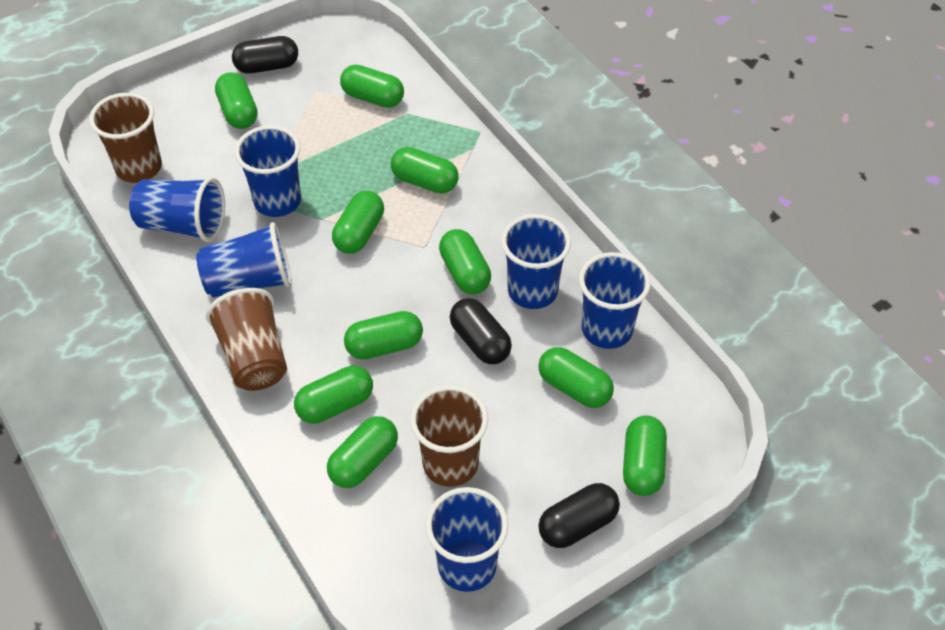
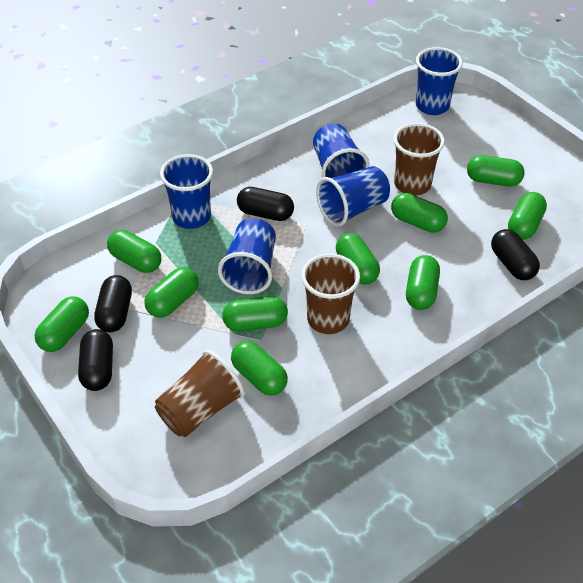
black capsule: 3 -> 4
blue cup: 6 -> 5

